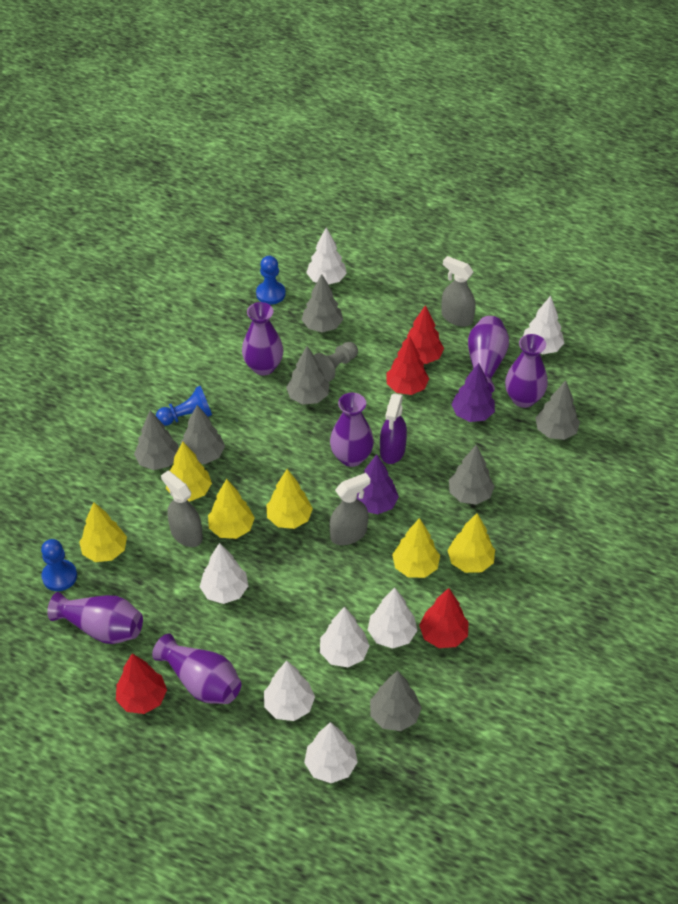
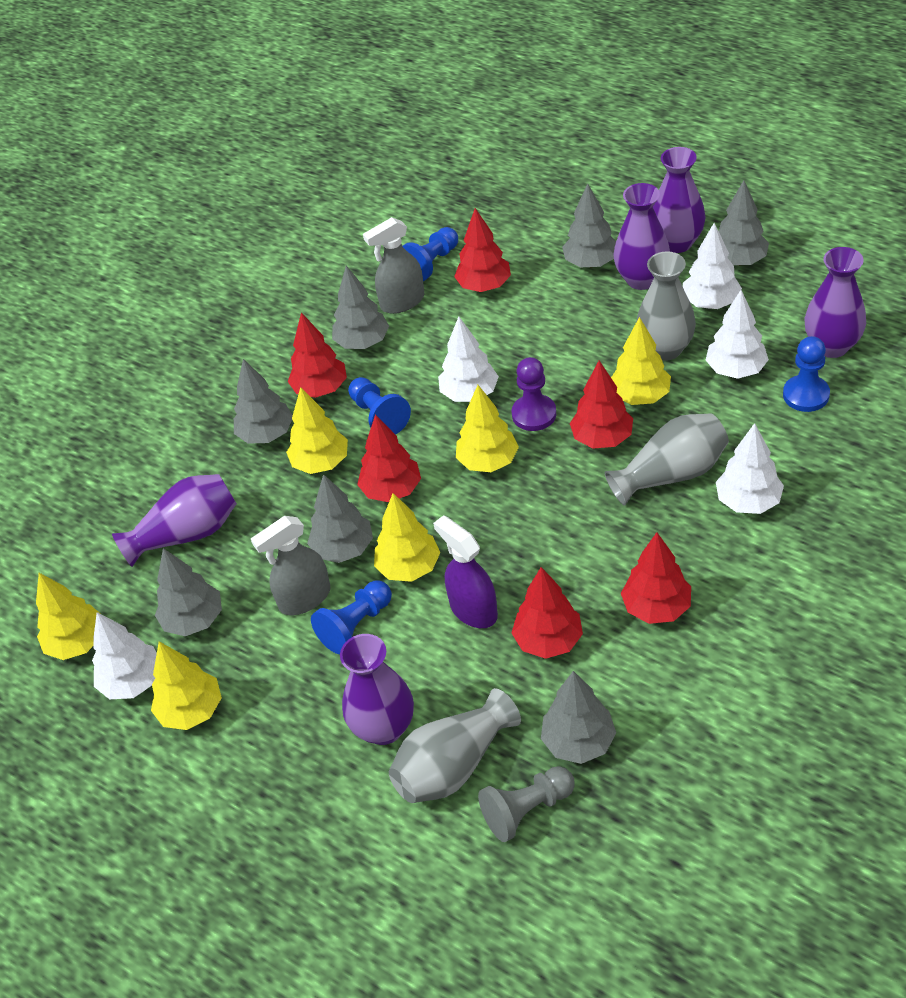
blue pawn: 3 -> 4
grey spray bottle: 3 -> 2
grey vase: 0 -> 3
purple pawn: 0 -> 1
purple tree: 2 -> 0
purple vase: 6 -> 5
red tree: 4 -> 6
white tree: 7 -> 5

